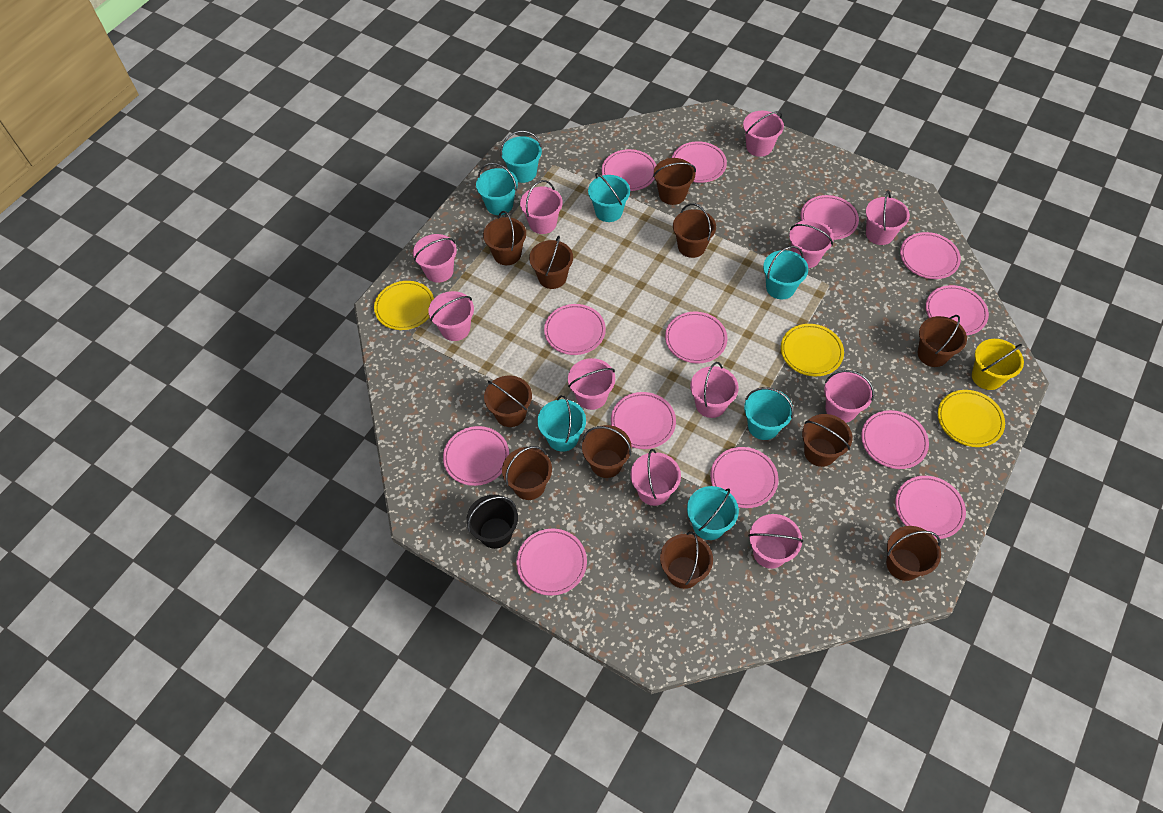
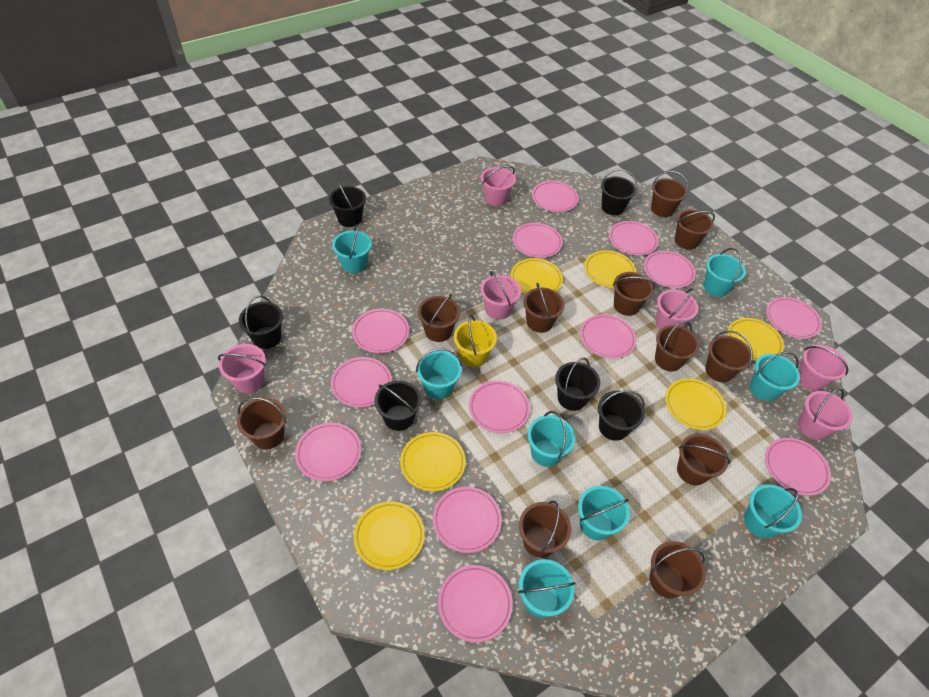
black bucket: 1 -> 6
pink bucket: 11 -> 6
turquoise bucket: 7 -> 8
yellow plate: 3 -> 6

